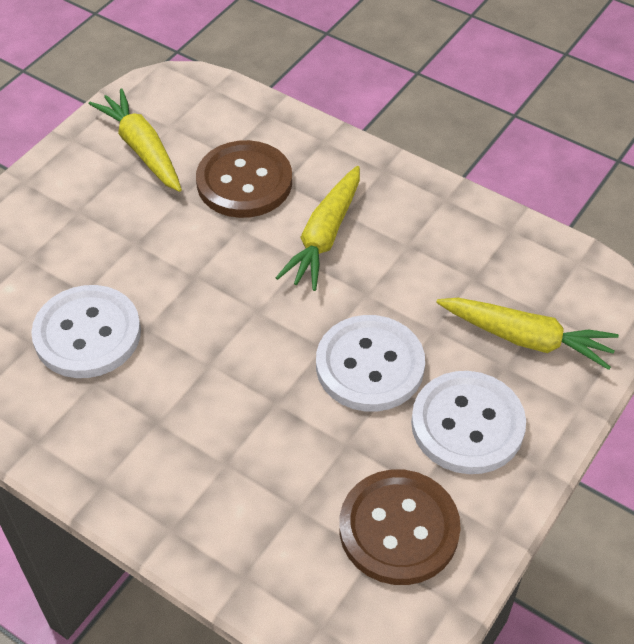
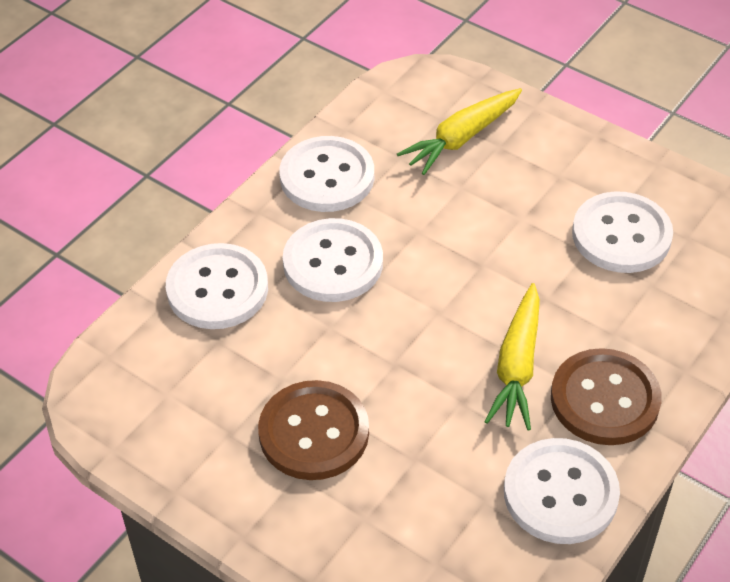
white button: 3 -> 5
yellow carrot: 3 -> 2

